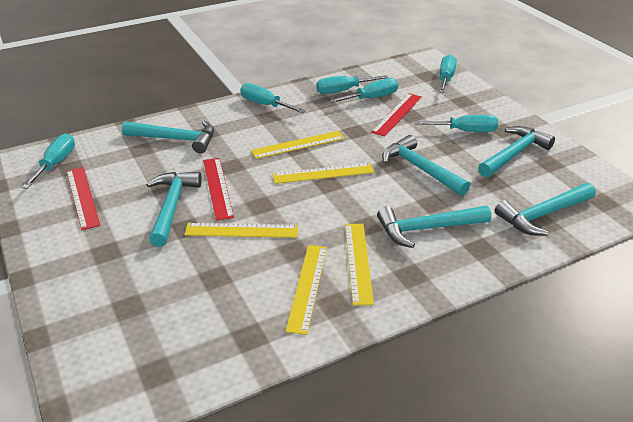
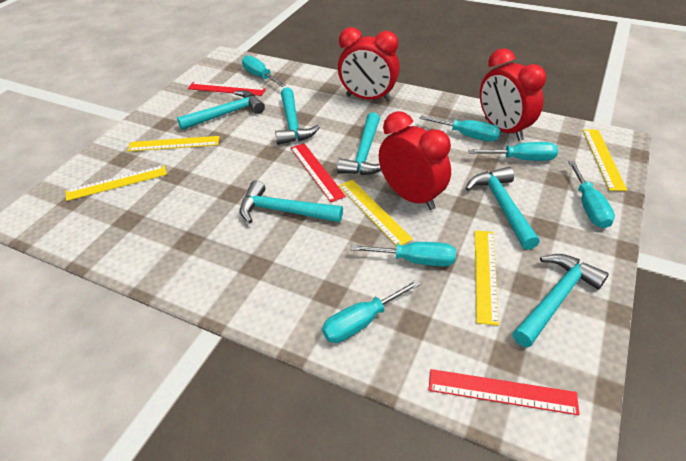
red clock: 0 -> 3

